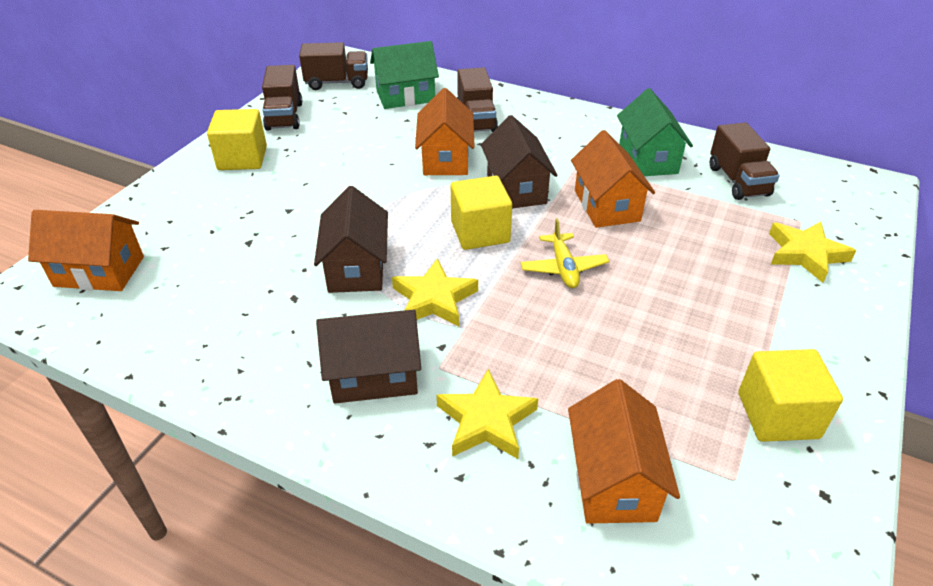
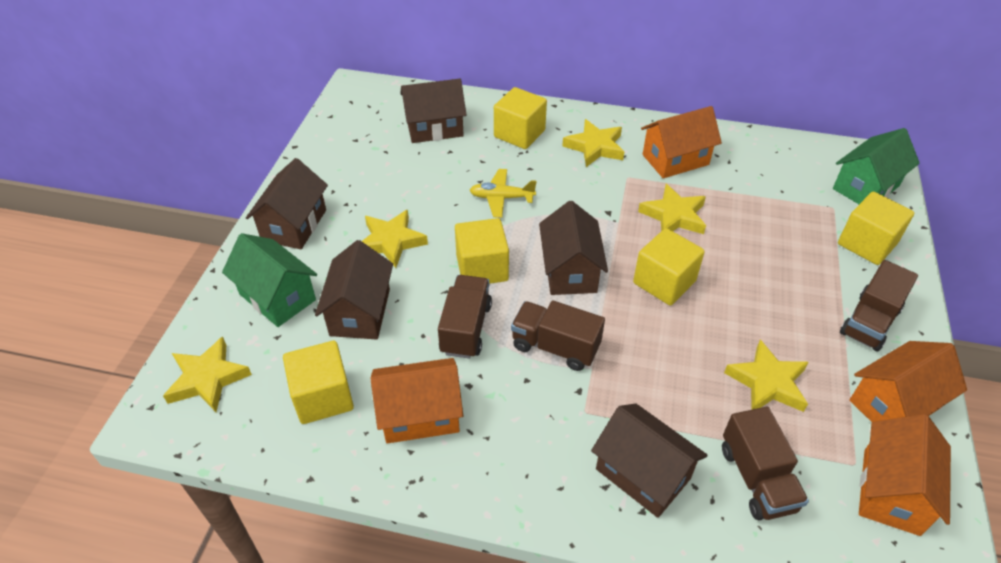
brown house: 3 -> 5
yellow cube: 3 -> 5
yellow star: 3 -> 5

